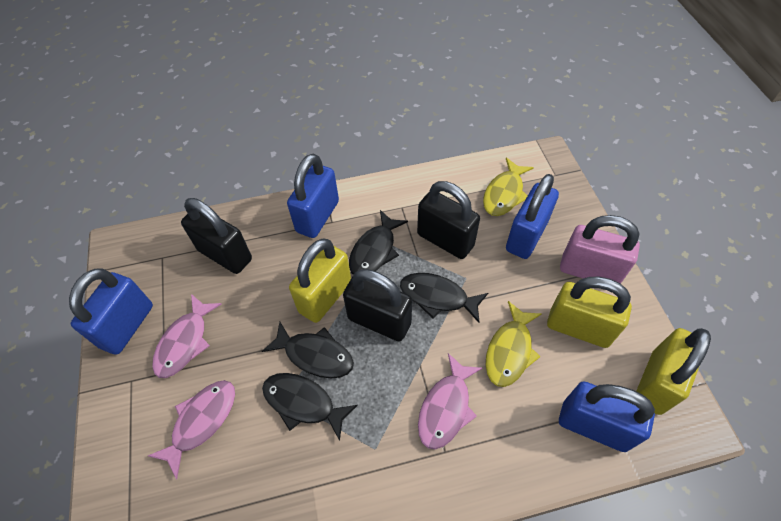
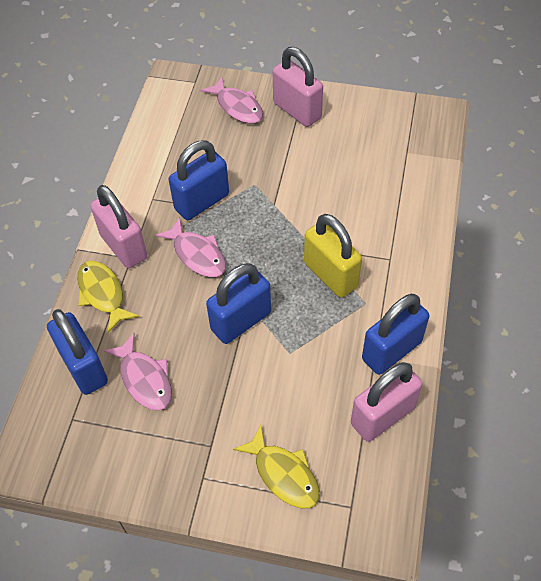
black fish: 4 -> 0
black padlock: 3 -> 0
pink padlock: 1 -> 3
yellow padlock: 3 -> 1

